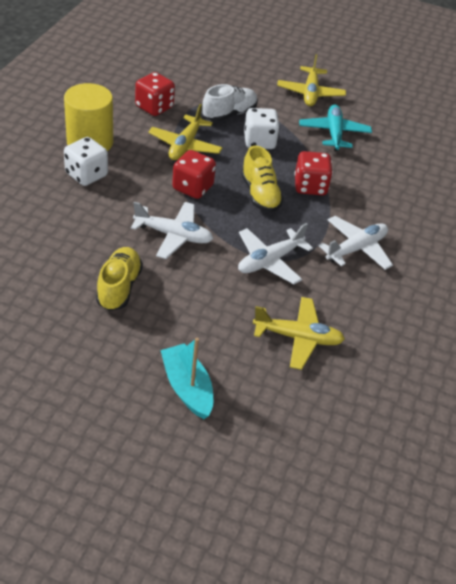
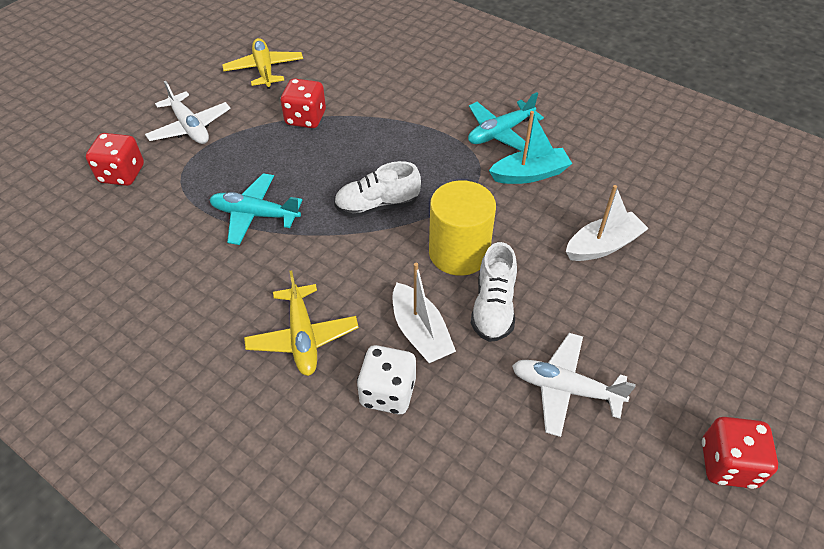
turquoise plane: 1 -> 2
white boat: 0 -> 2
white dice: 2 -> 1
white plane: 3 -> 2
white shoe: 1 -> 2
yellow plane: 3 -> 2
yellow shoe: 2 -> 0

